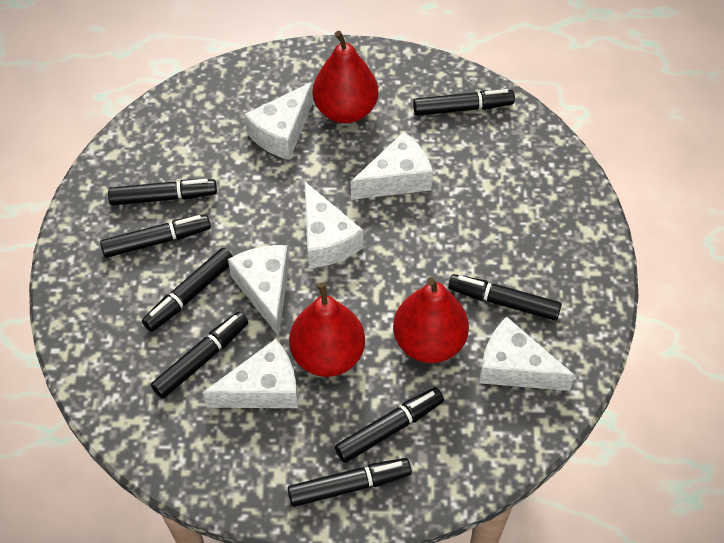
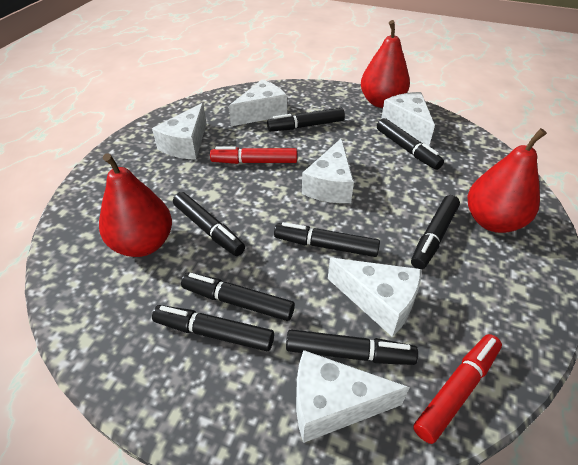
red marker: 0 -> 2

